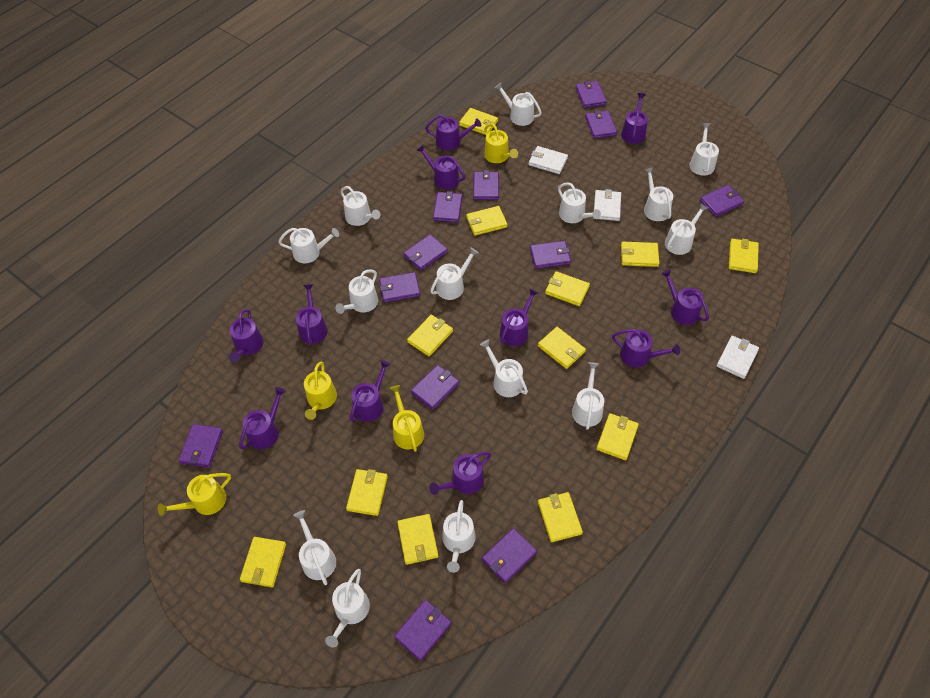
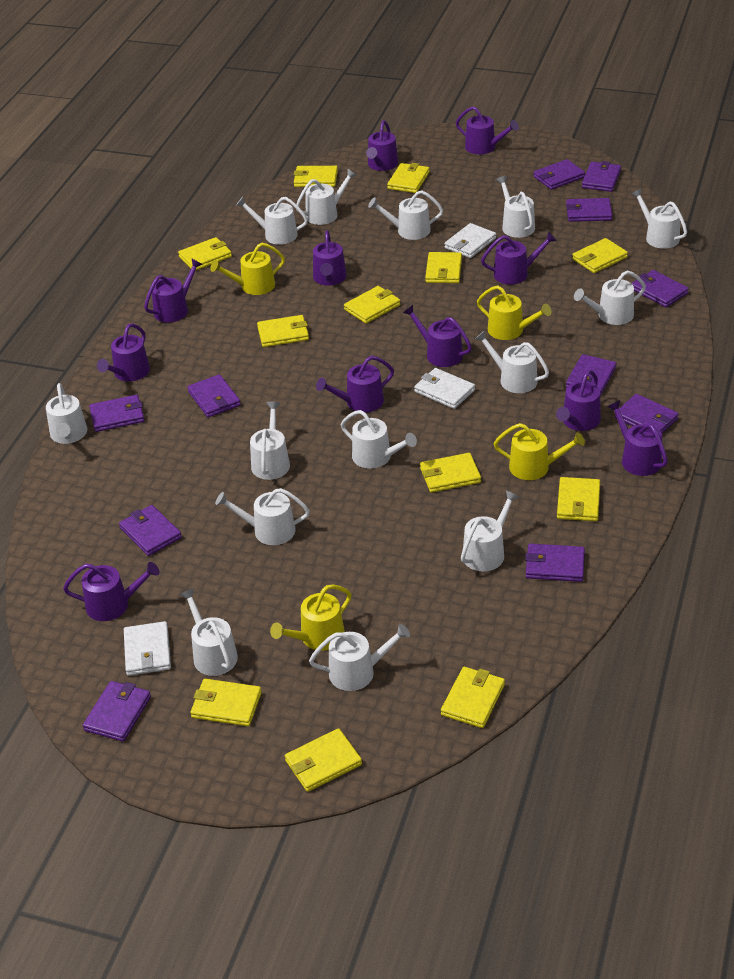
purple wallet: 12 -> 11

